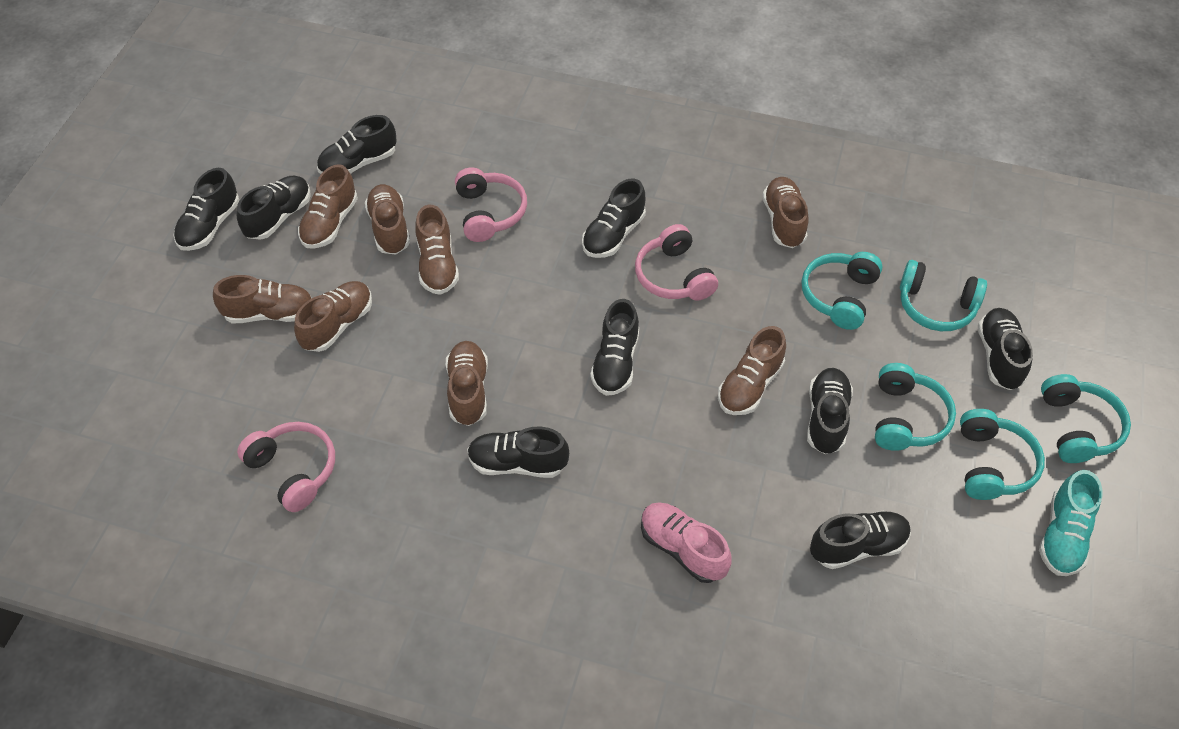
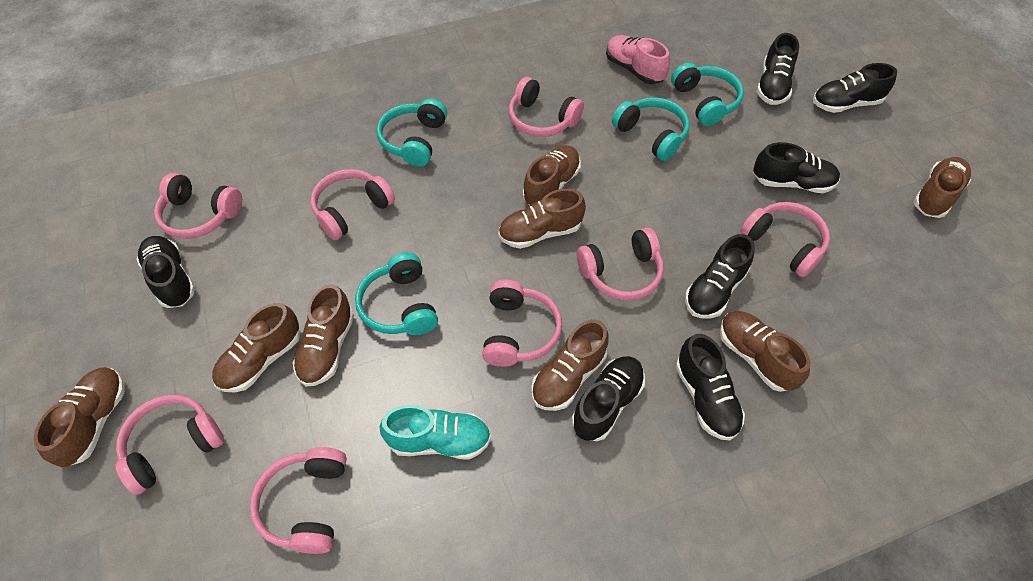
black shoe: 9 -> 7
pink headphones: 3 -> 8
turquoise headphones: 5 -> 4

